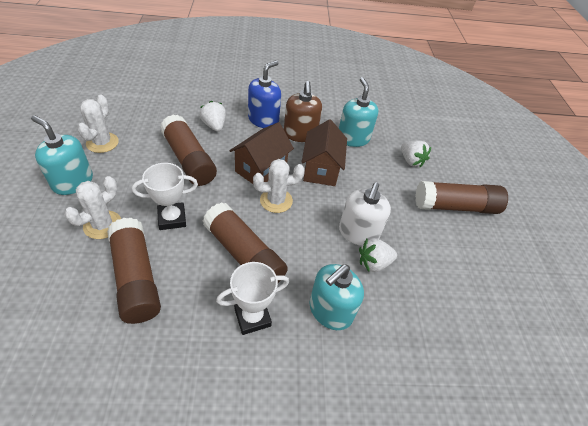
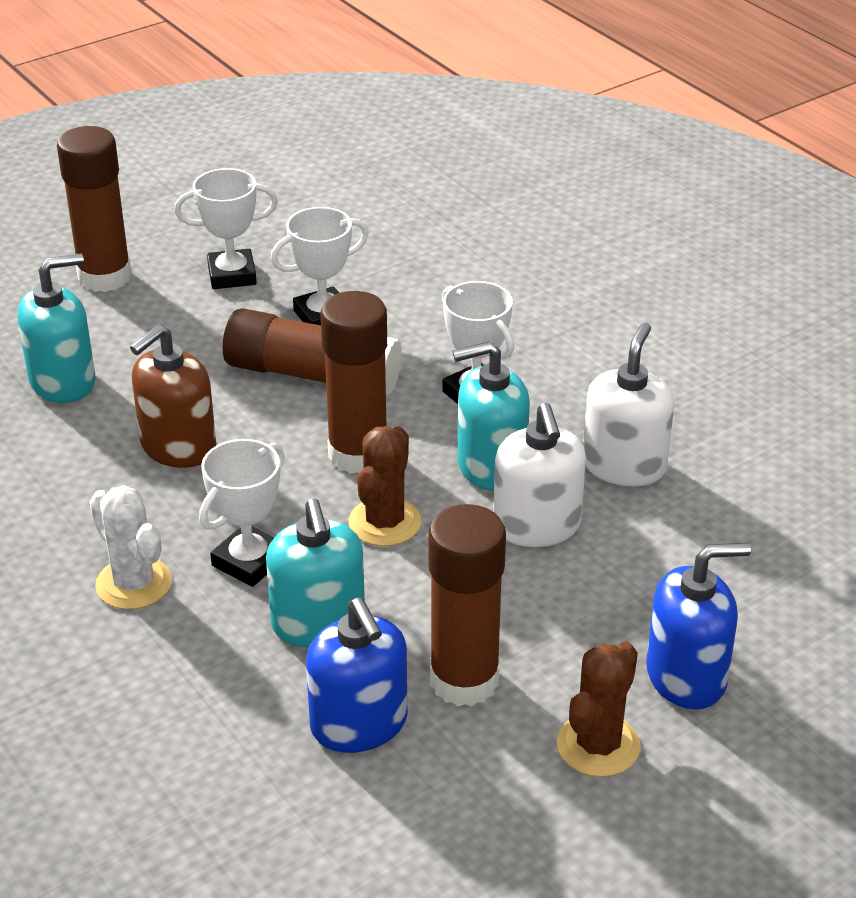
blue soap dispenser: 1 -> 2
brown cactus: 0 -> 2
brown house: 2 -> 0
white cactus: 3 -> 1
white soap dispenser: 1 -> 2
white strawberry: 3 -> 0
white trophy: 2 -> 4

